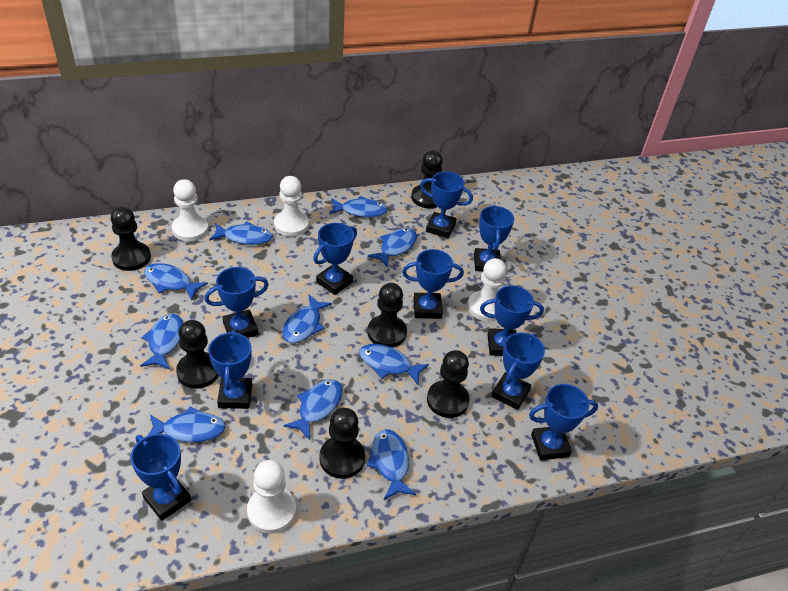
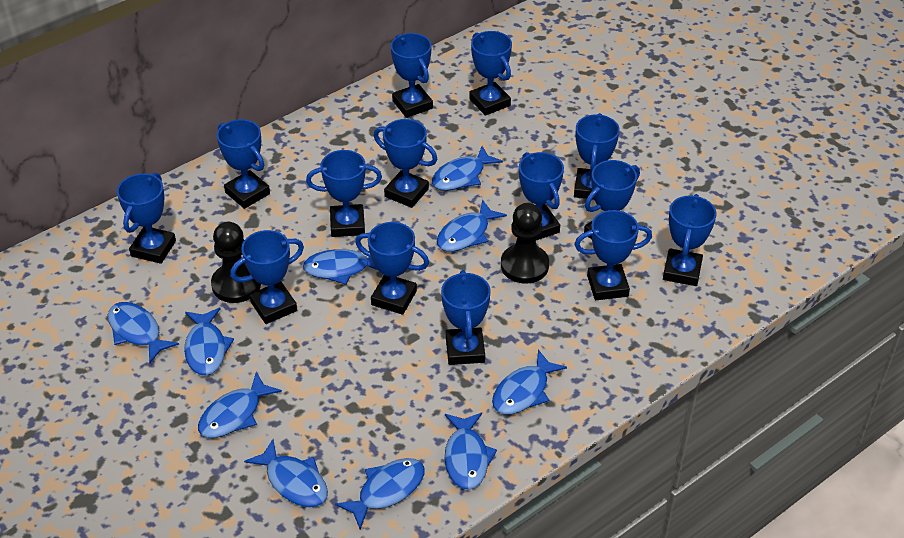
black pawn: 6 -> 2
blue trophy: 10 -> 14
white pawn: 4 -> 0

